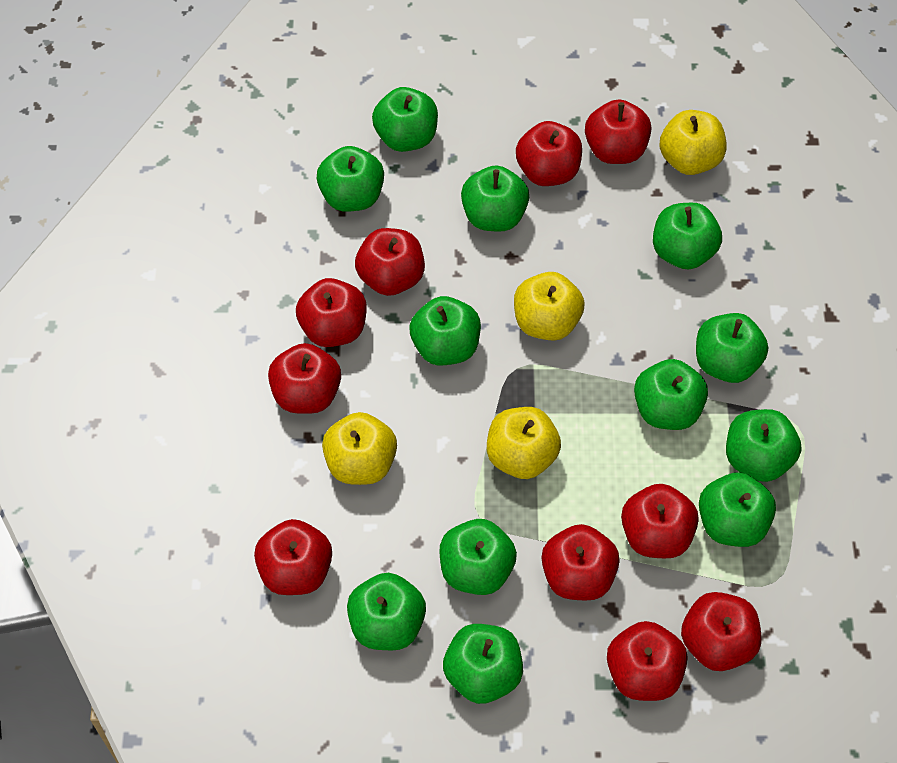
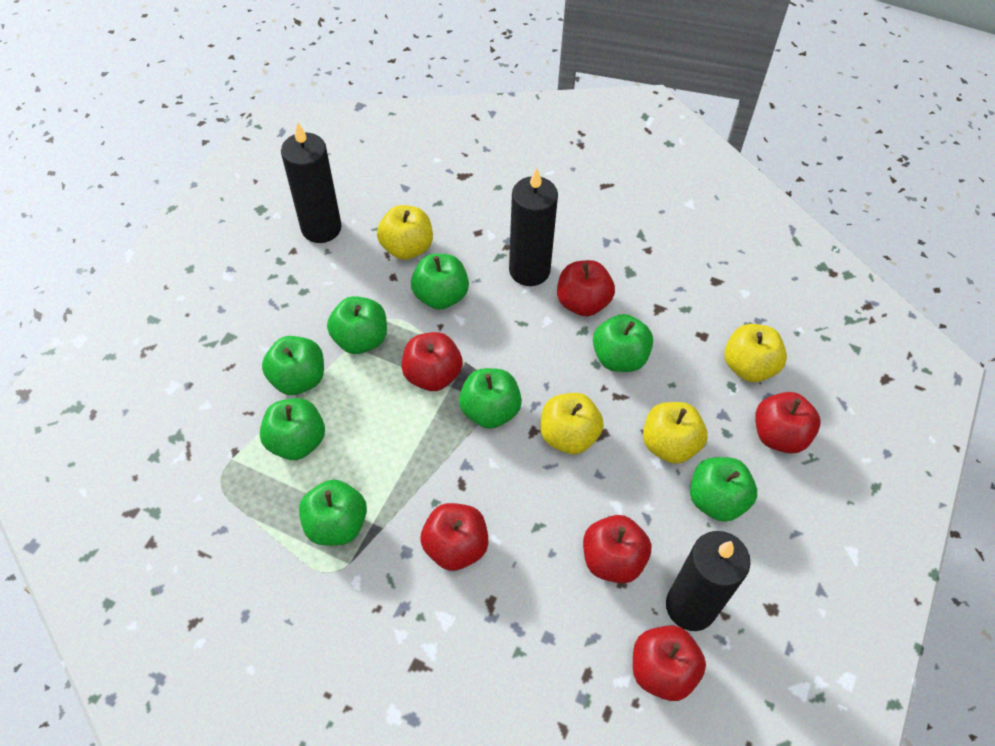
black candle: 0 -> 3
green apple: 12 -> 8
red apple: 10 -> 6

